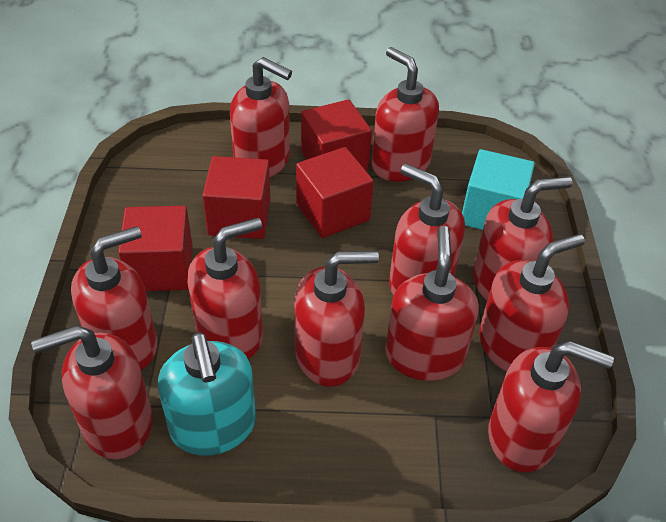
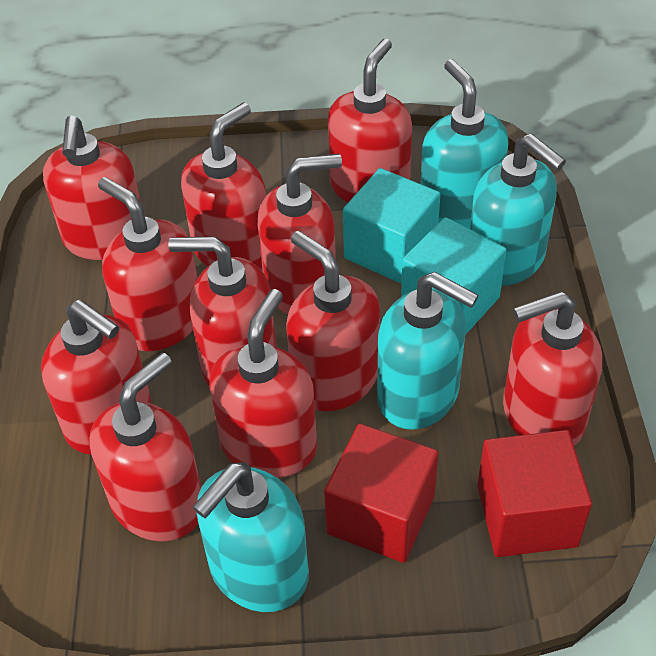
red cube: 4 -> 2
turquoise cube: 1 -> 2
turquoise soap dispenser: 1 -> 4

